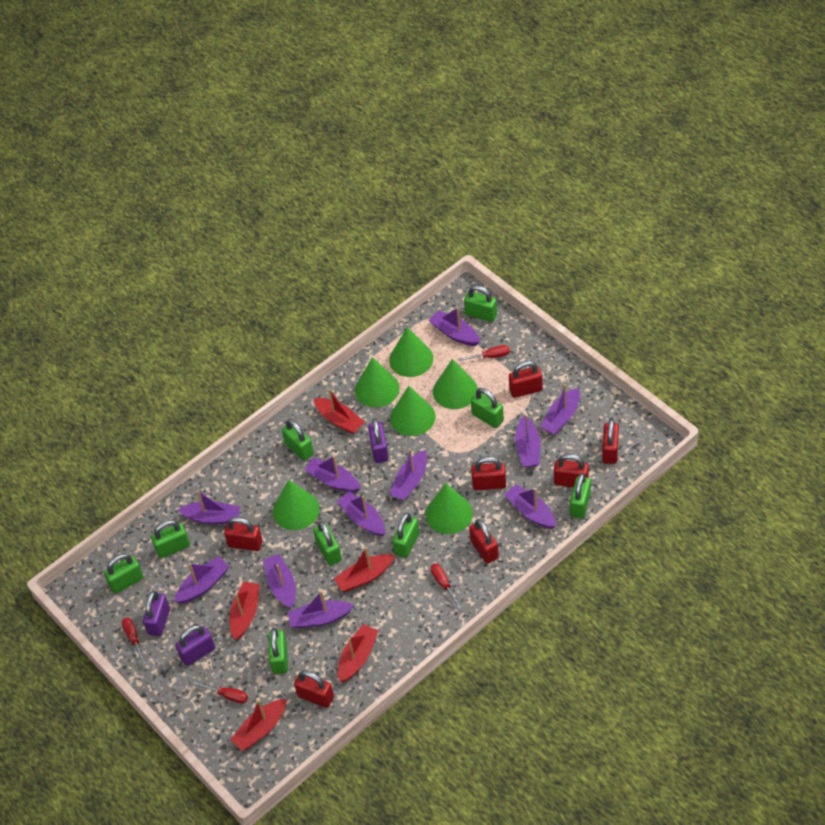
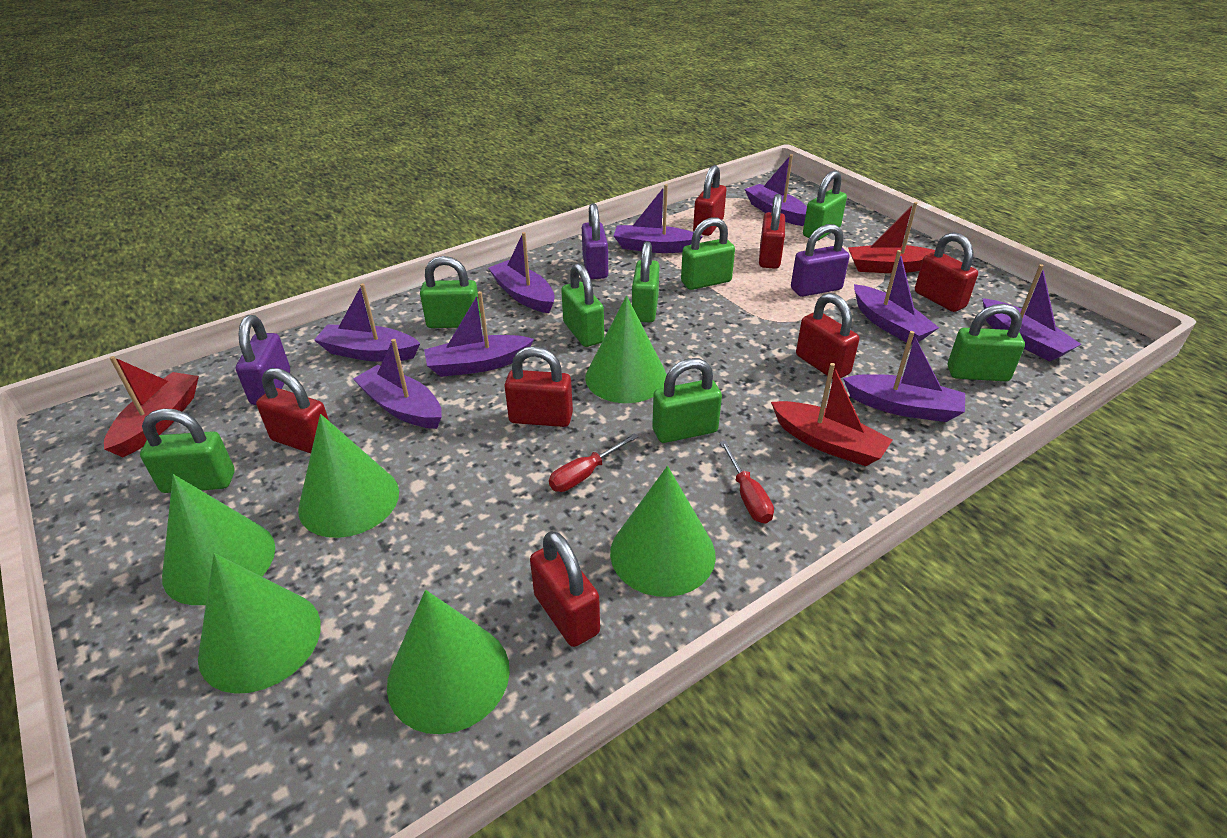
green padlock: 9 -> 8
purple boat: 11 -> 9
red boat: 5 -> 3
red screwdriver: 4 -> 2

